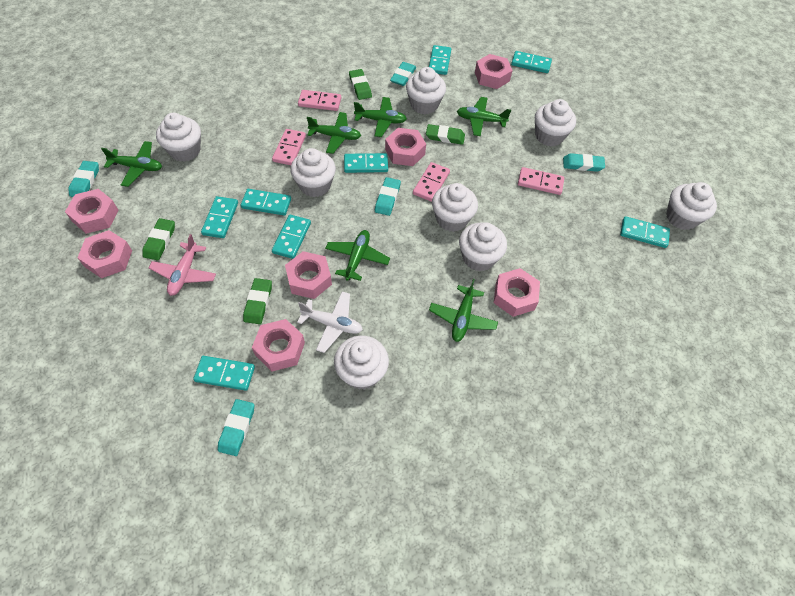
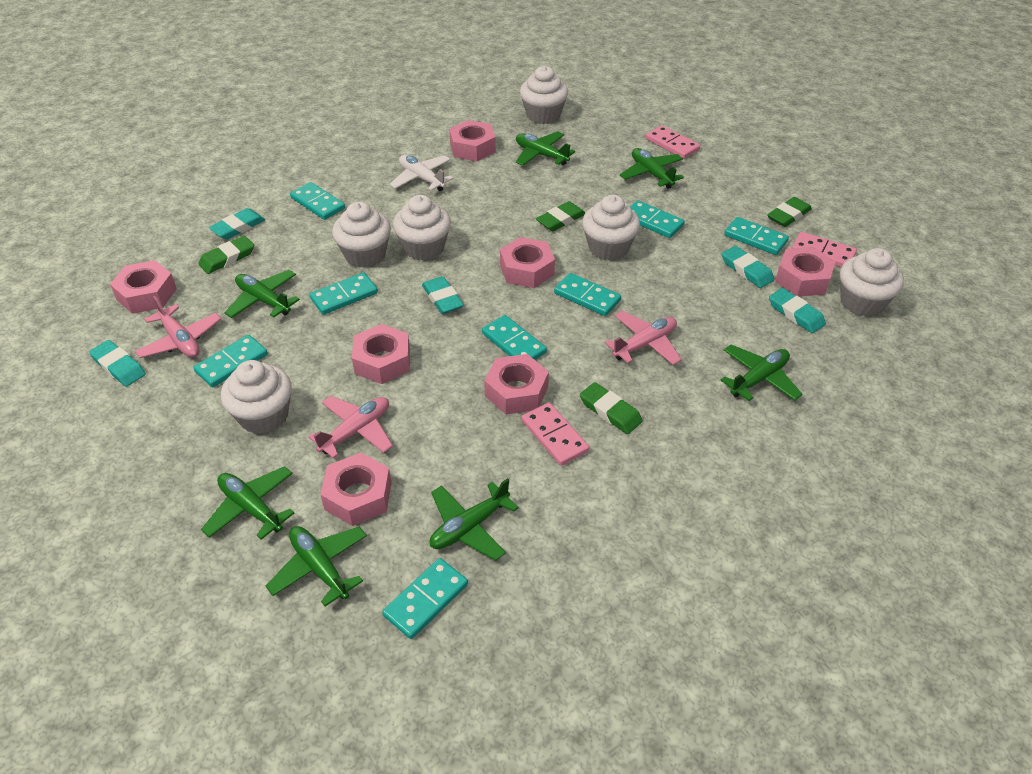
green plane: 6 -> 7
pink domino: 4 -> 3
pink plane: 1 -> 3
white cupcake: 8 -> 6

